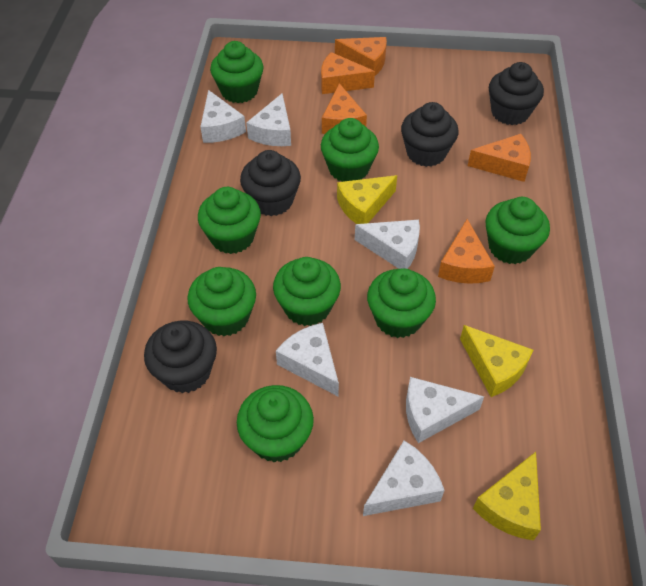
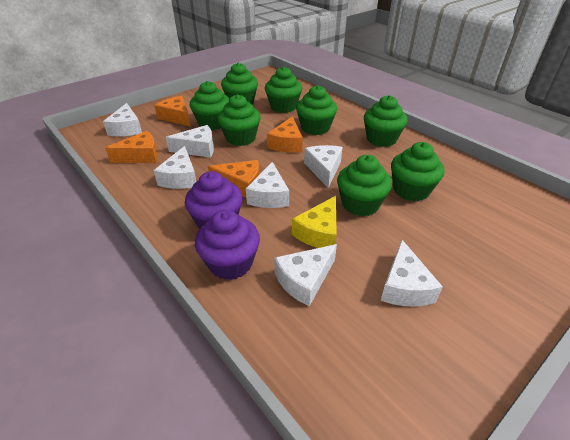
black cupcake: 4 -> 0
orange cheese: 5 -> 4
purple cupcake: 0 -> 2
white cheese: 6 -> 7
yellow cheese: 3 -> 1

